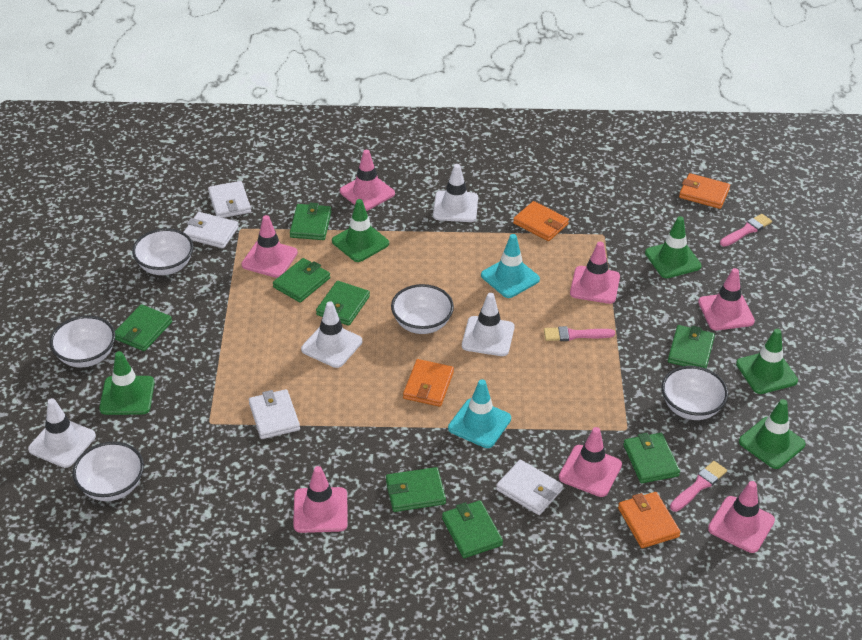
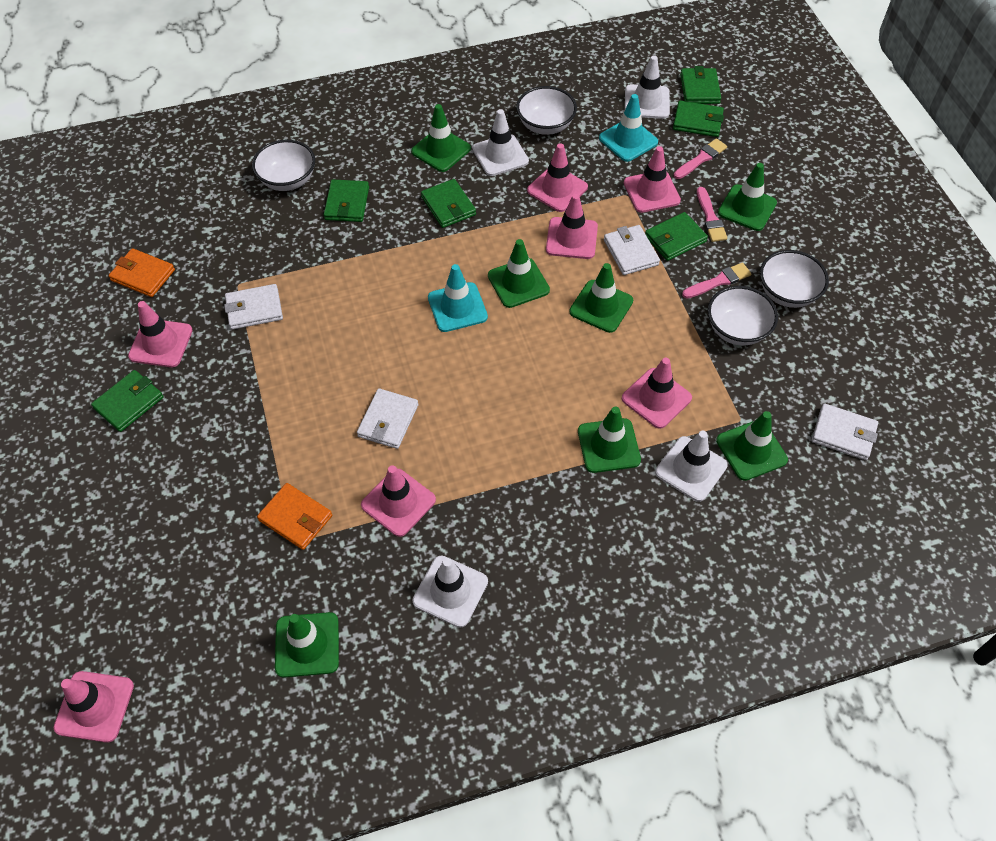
green traffic cone: 5 -> 7
green wallet: 8 -> 6
orange wallet: 4 -> 2
white bowl: 5 -> 4

